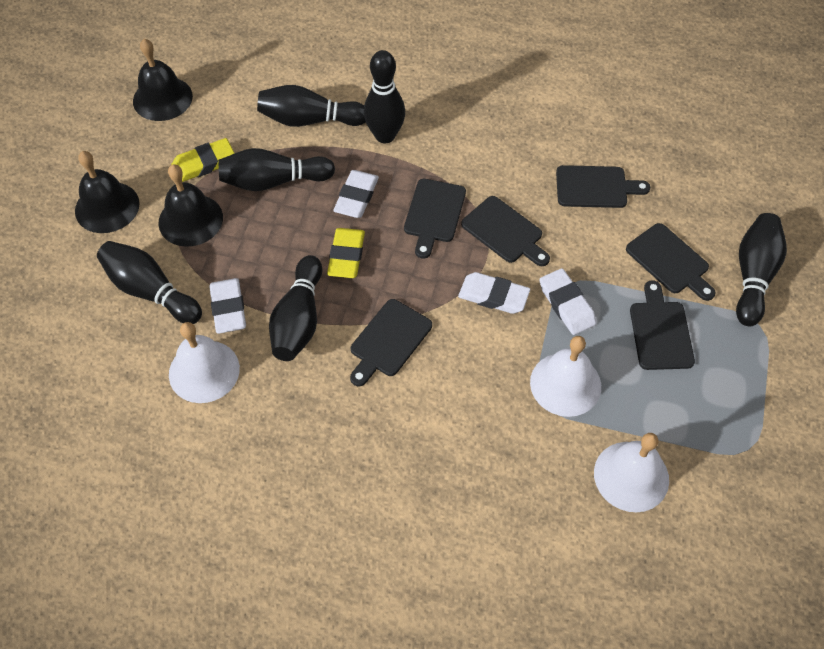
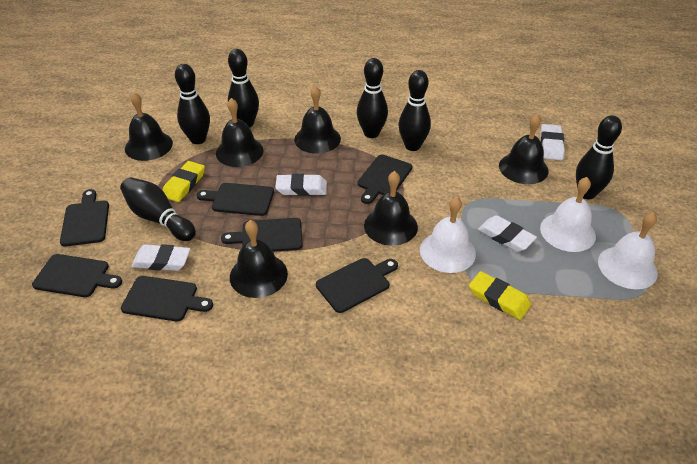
black bell: 3 -> 6
black cutting board: 6 -> 7

